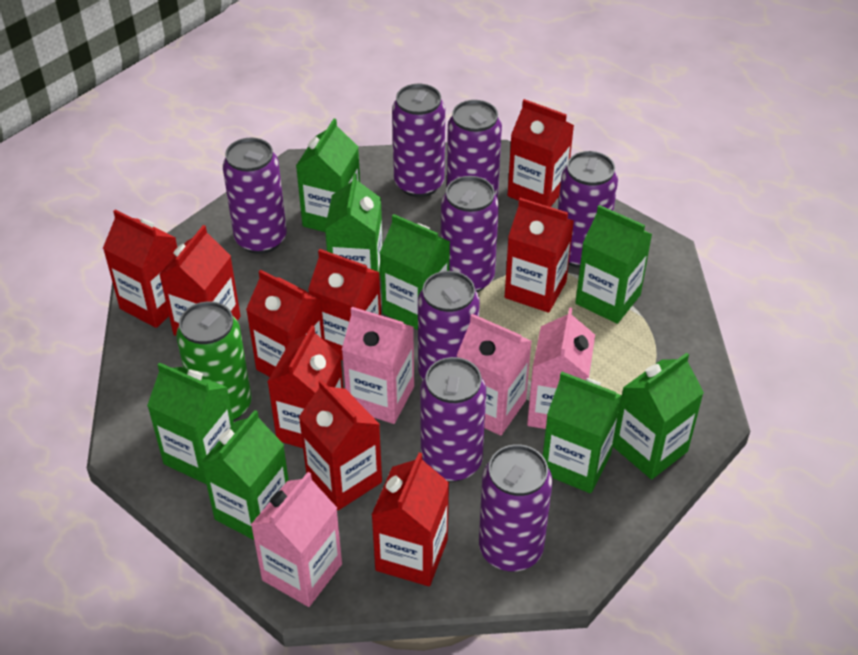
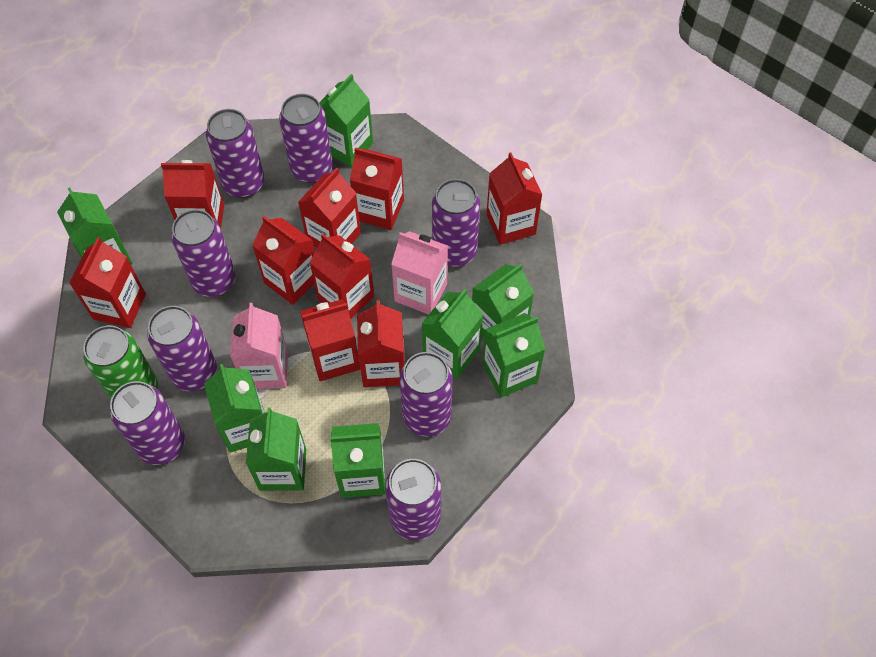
pink carton: 4 -> 2

